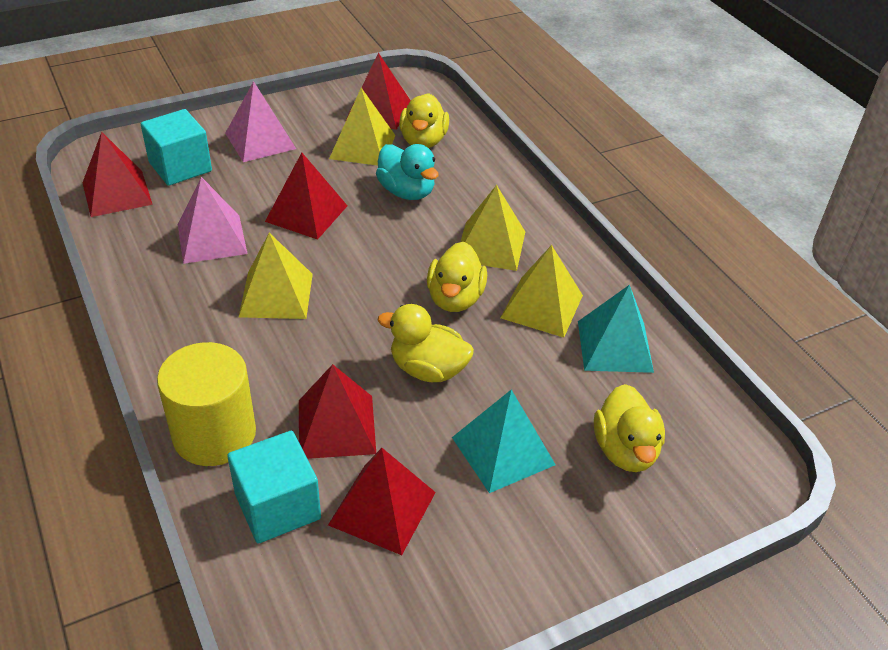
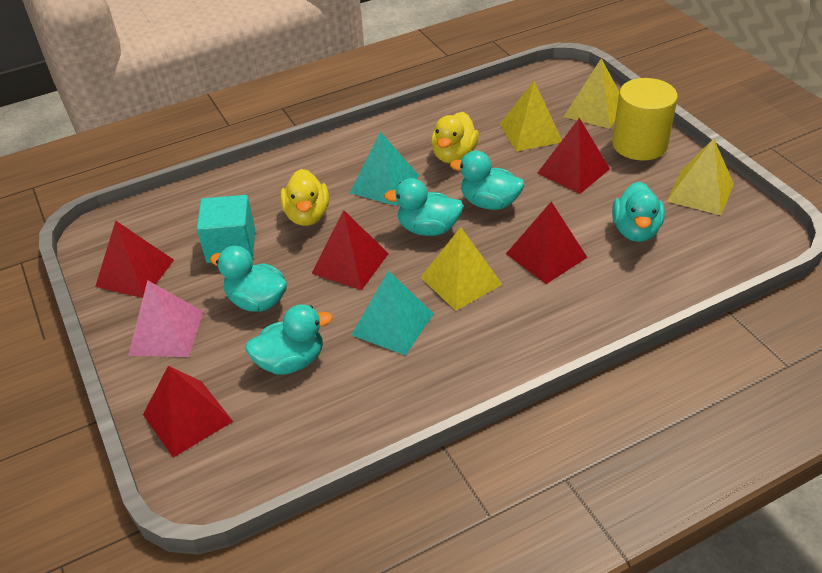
pink pyramid: 2 -> 1
turquoise cube: 2 -> 1
turquoise duck: 1 -> 5
yellow duck: 4 -> 2

